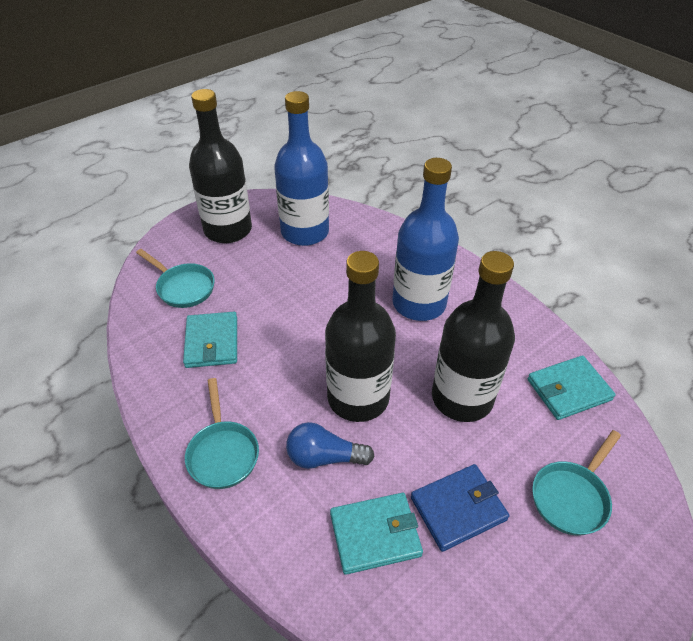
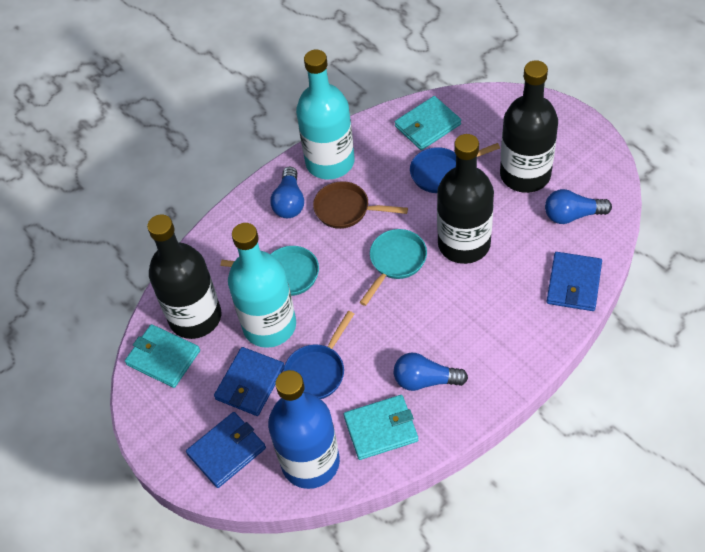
blue bottle: 2 -> 1
blue light bulb: 1 -> 3
blue pan: 0 -> 2
blue wallet: 1 -> 3
brown pan: 0 -> 1
turquoise bottle: 0 -> 2
turquoise pan: 3 -> 2

